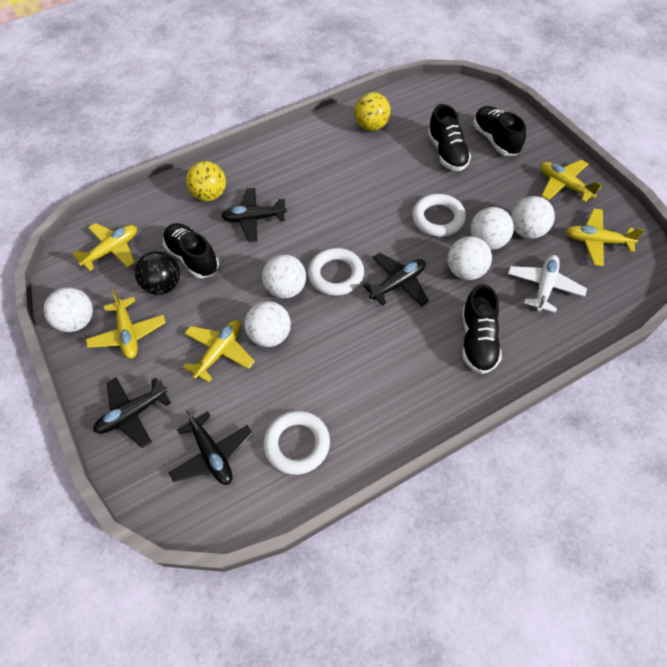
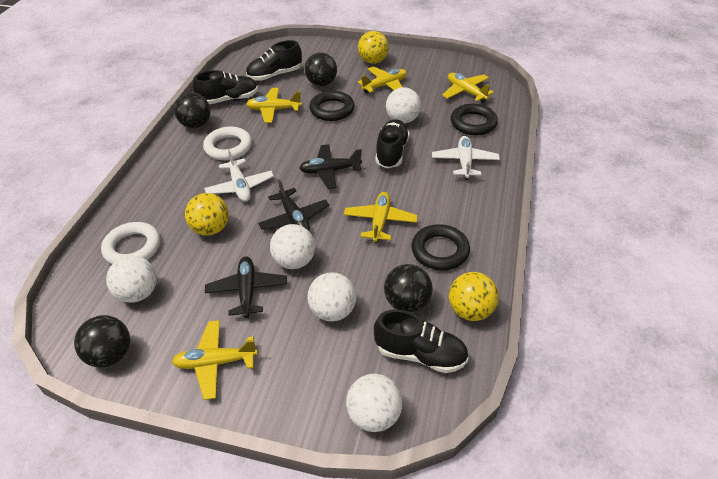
black ball: 1 -> 4
black plane: 4 -> 3
black ring: 0 -> 3
white ball: 6 -> 5
white plane: 1 -> 2
white ring: 3 -> 2
yellow ball: 2 -> 3

